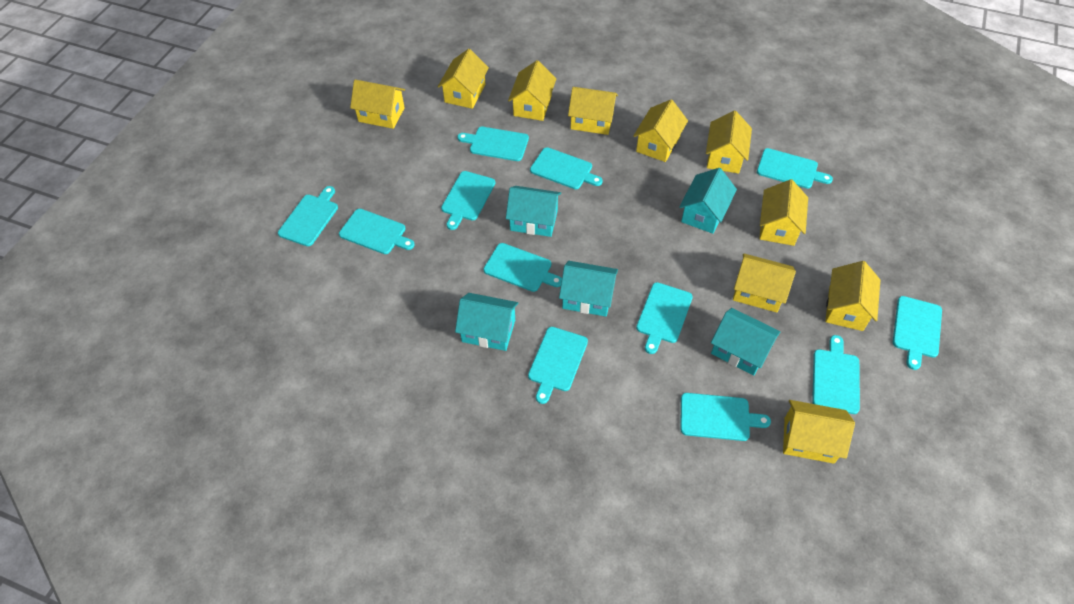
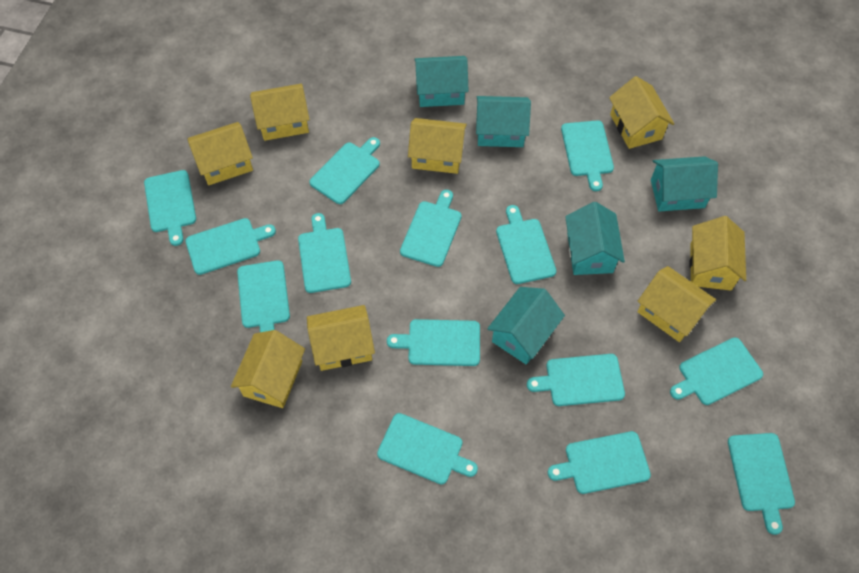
turquoise cutting board: 12 -> 14
yellow house: 10 -> 8

